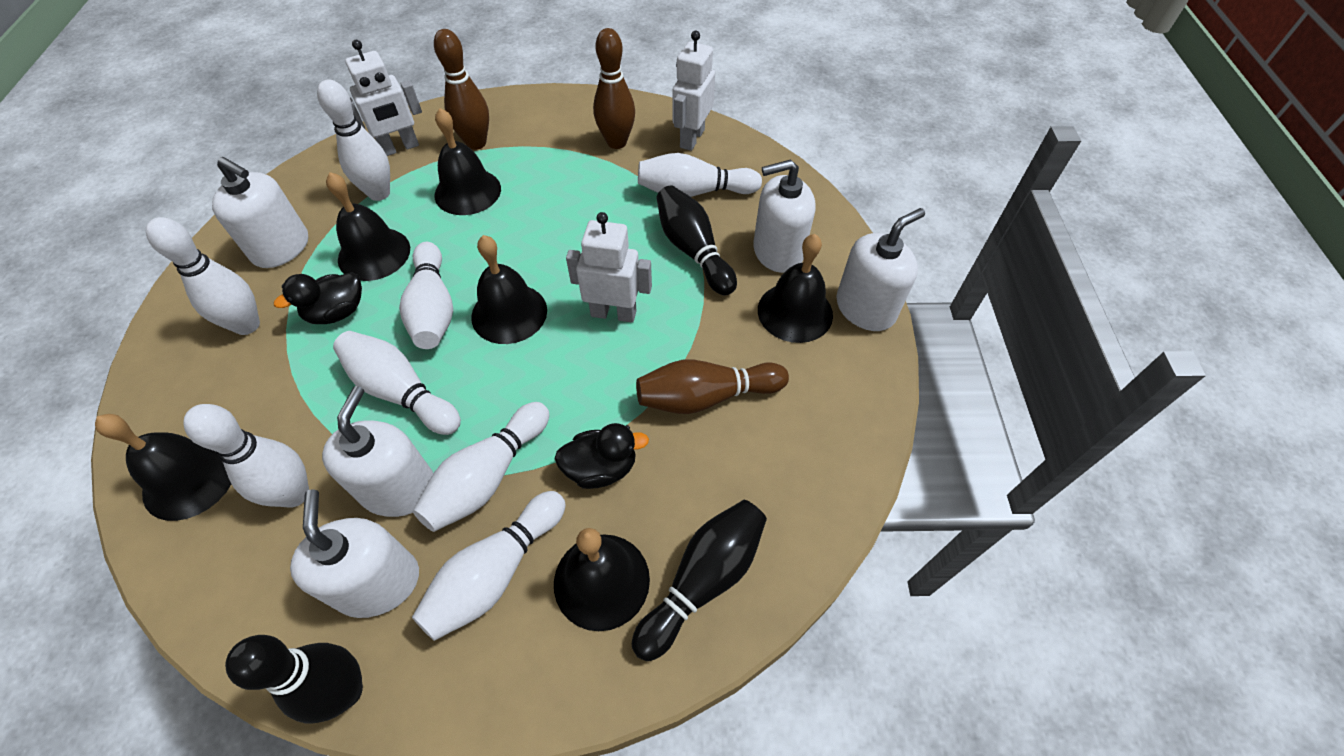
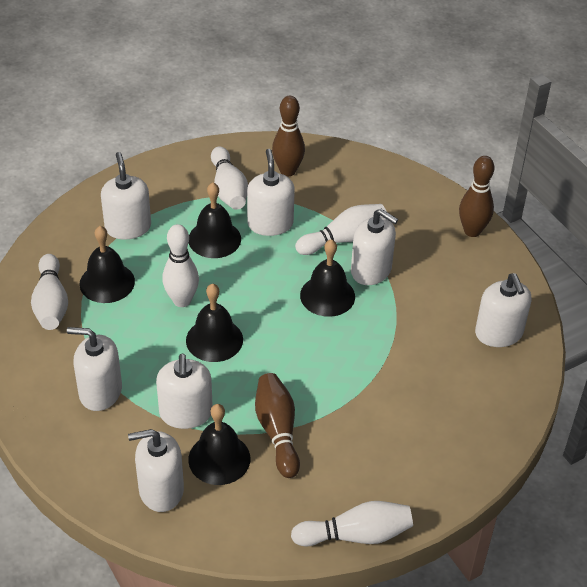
black bell: 6 -> 5
black bowling pin: 3 -> 0
black duck: 2 -> 0
white bowling pin: 8 -> 5
white robot: 3 -> 0
white soap dispenser: 5 -> 7

